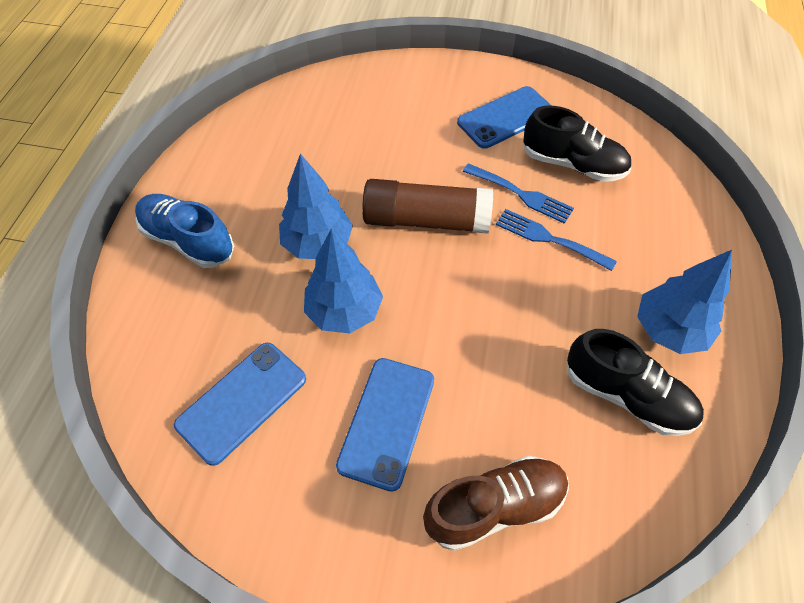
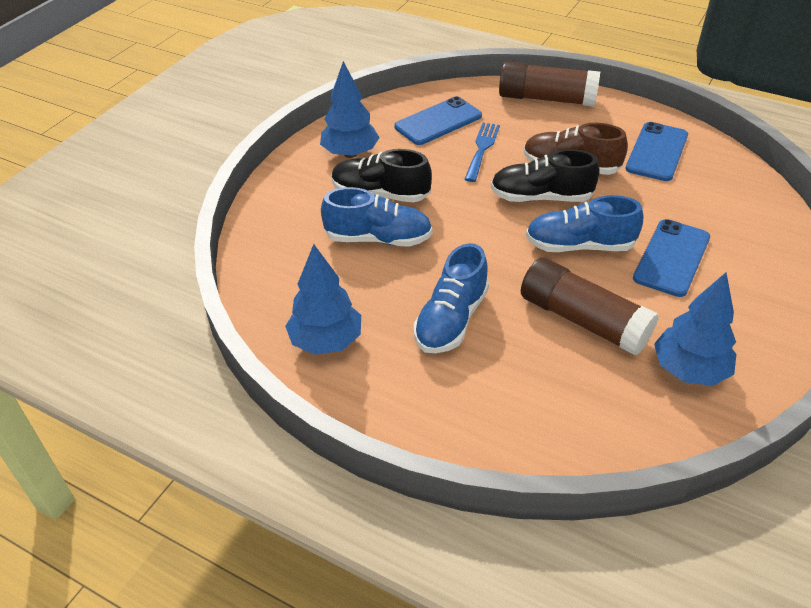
blue fork: 2 -> 1
blue shoe: 1 -> 3
brown glue stick: 1 -> 2

